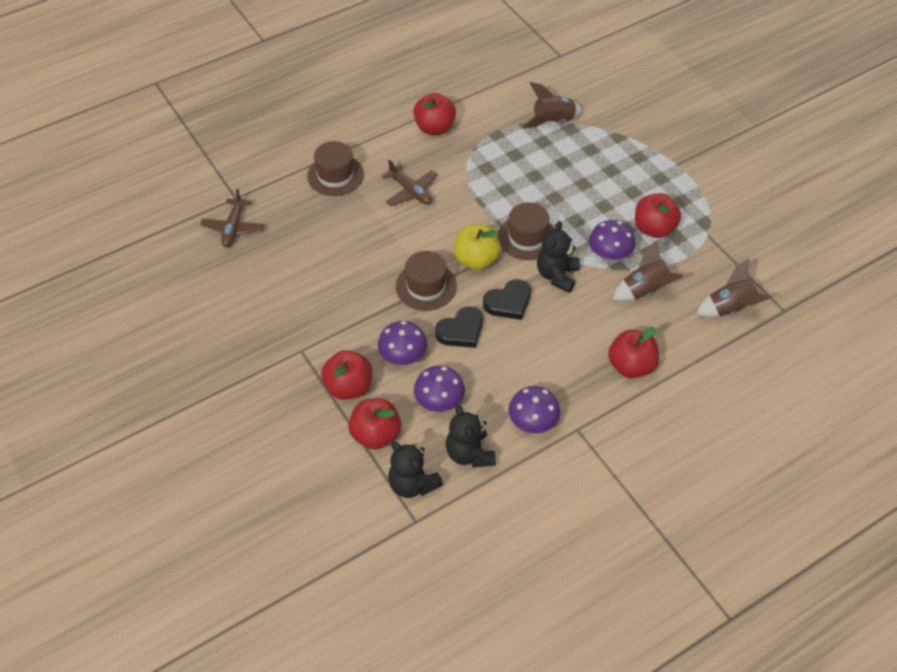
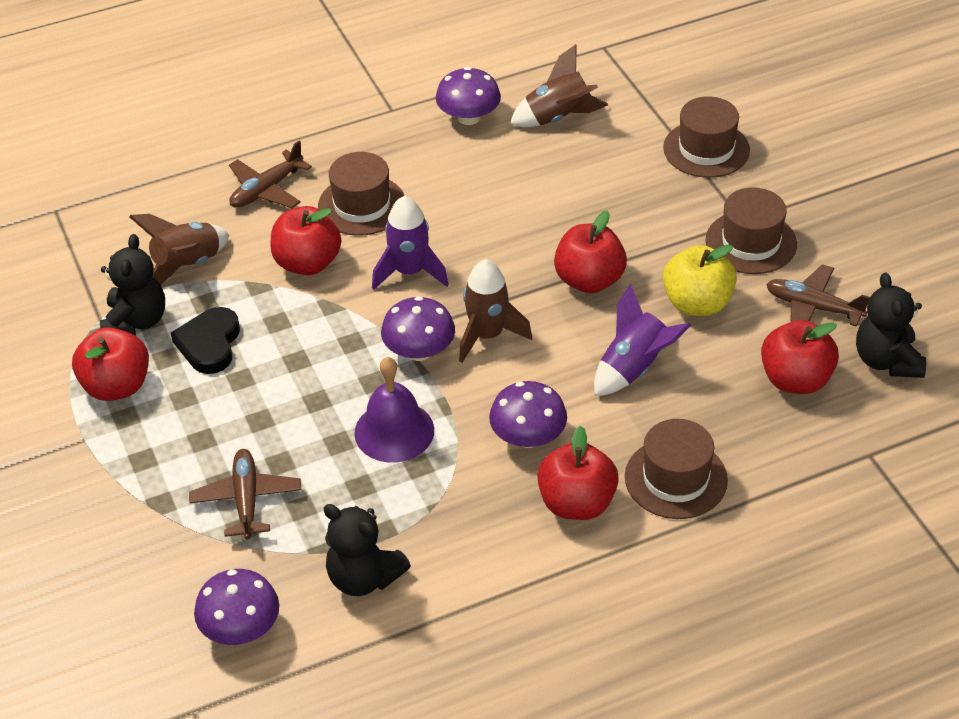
black heart: 2 -> 1
brown hat: 3 -> 4
brown plane: 2 -> 3
purple bell: 0 -> 1
purple rocket: 0 -> 2

